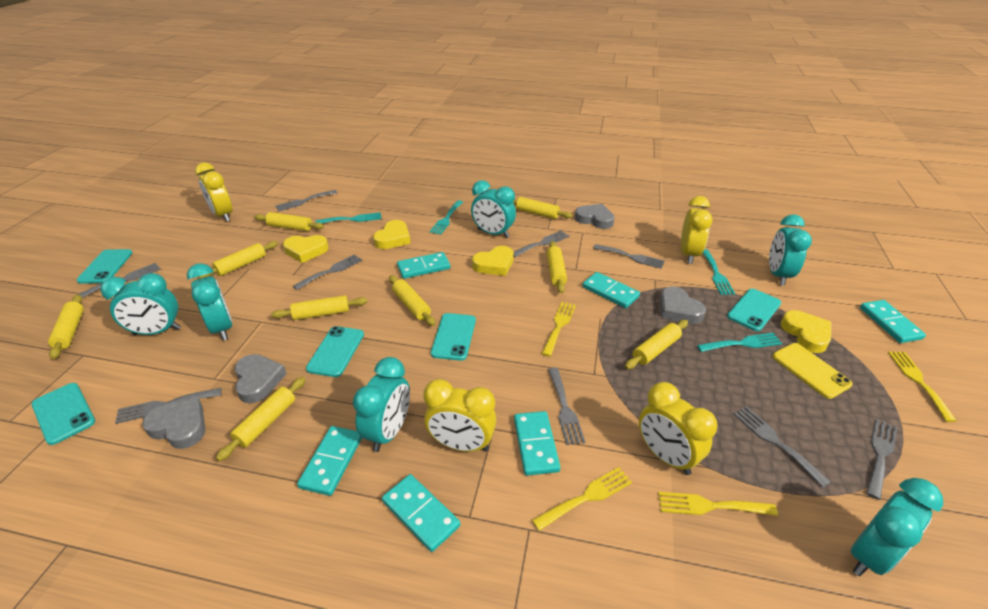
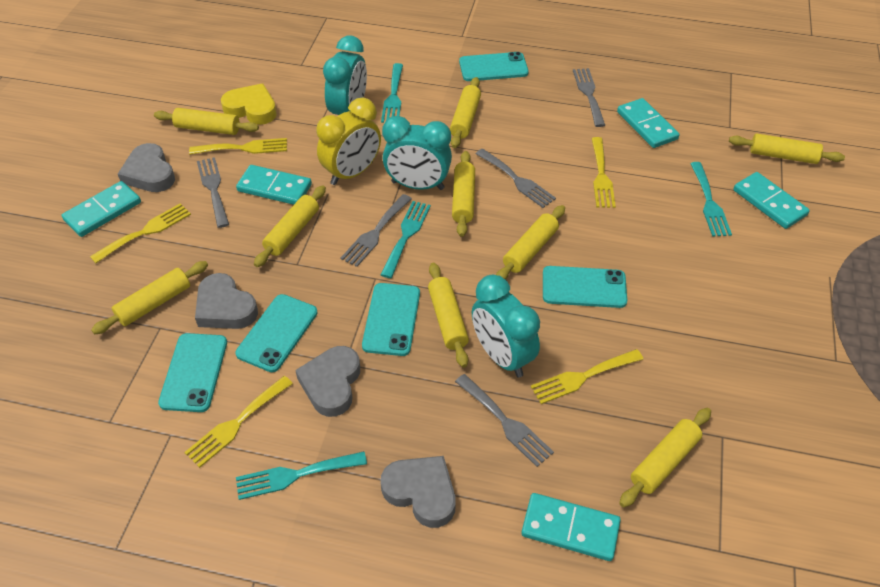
grey fork: 9 -> 5
turquoise clock: 6 -> 3
turquoise domino: 6 -> 5
yellow clock: 4 -> 1
yellow fork: 4 -> 5
yellow heart: 4 -> 1
yellow phone: 1 -> 0

